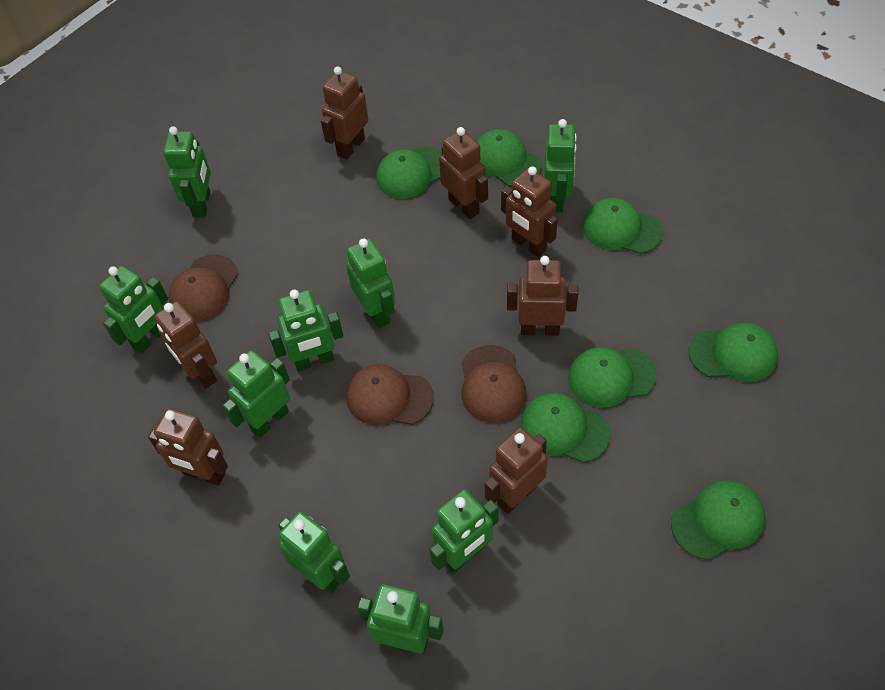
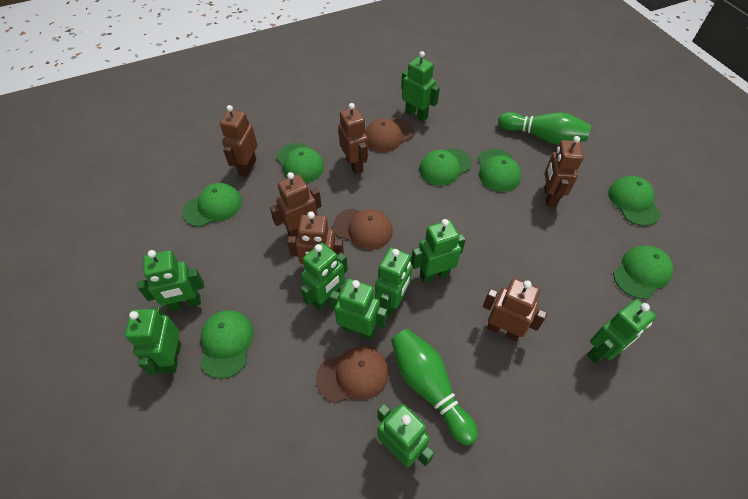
brown robot: 7 -> 6
green bowling pin: 0 -> 2

